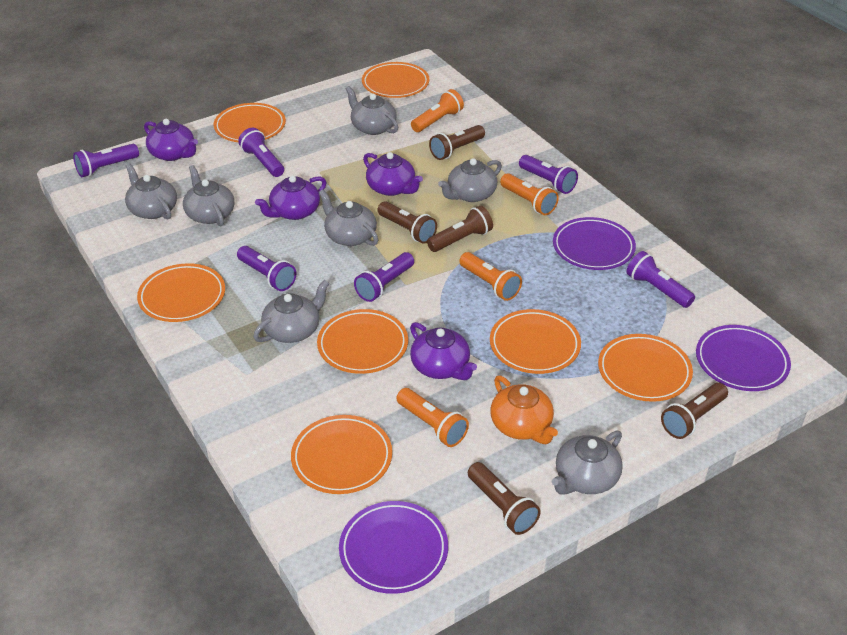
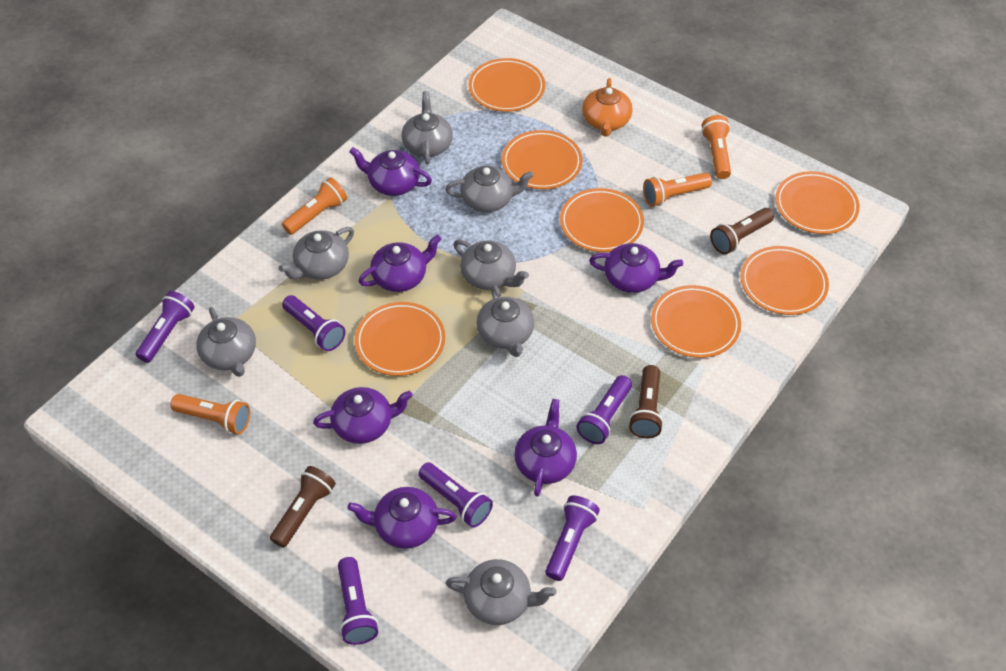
brown flashlight: 5 -> 3
purple plate: 3 -> 0
purple teapot: 4 -> 6

